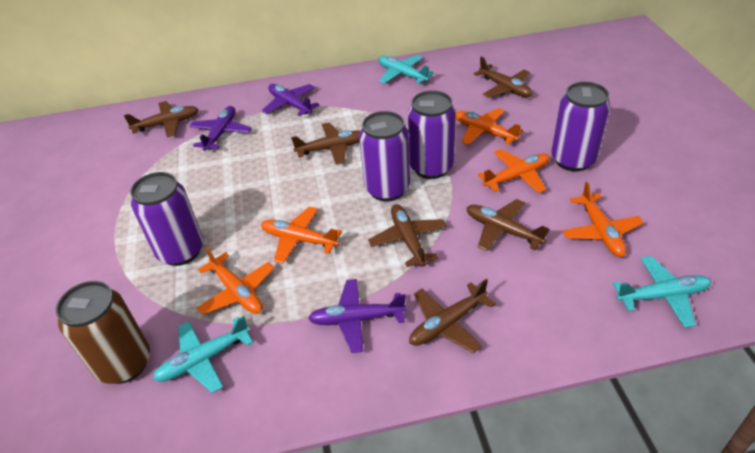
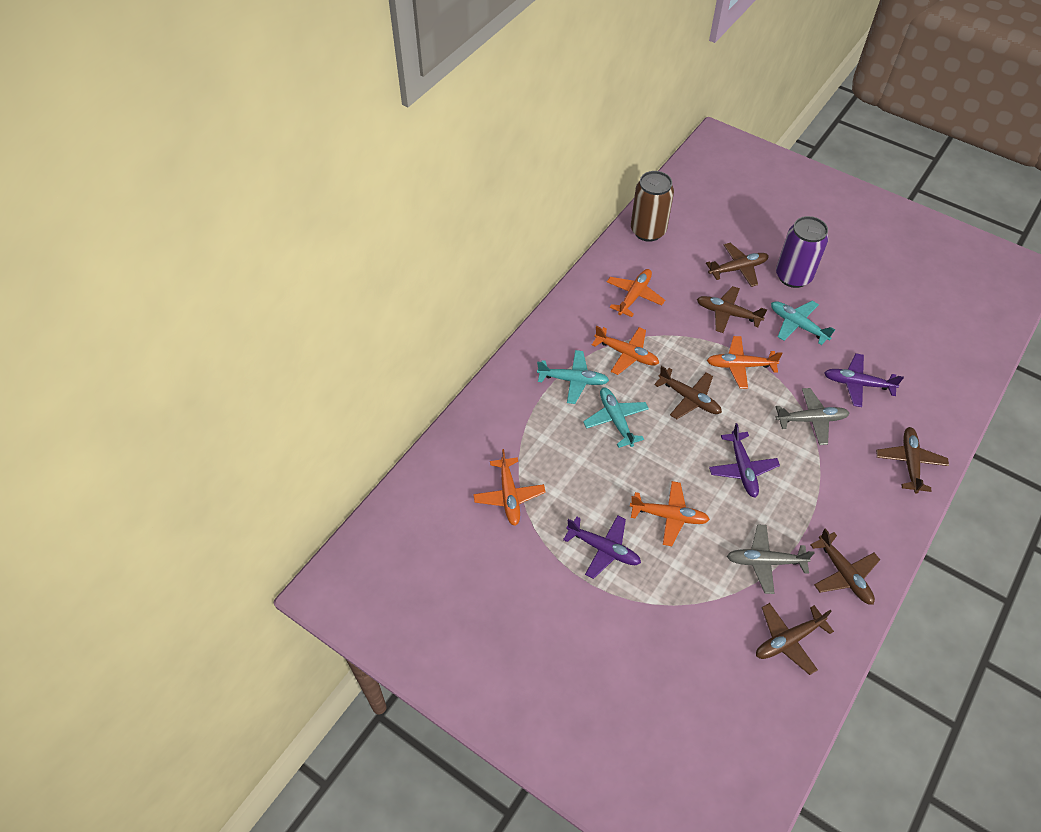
grey plane: 0 -> 2
purple can: 4 -> 1

